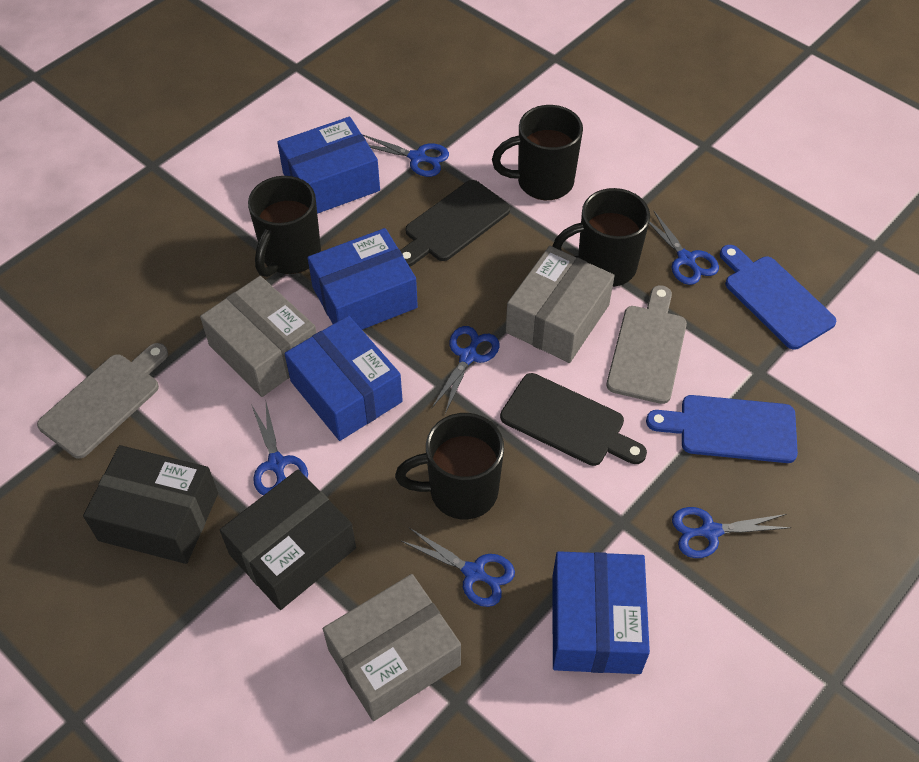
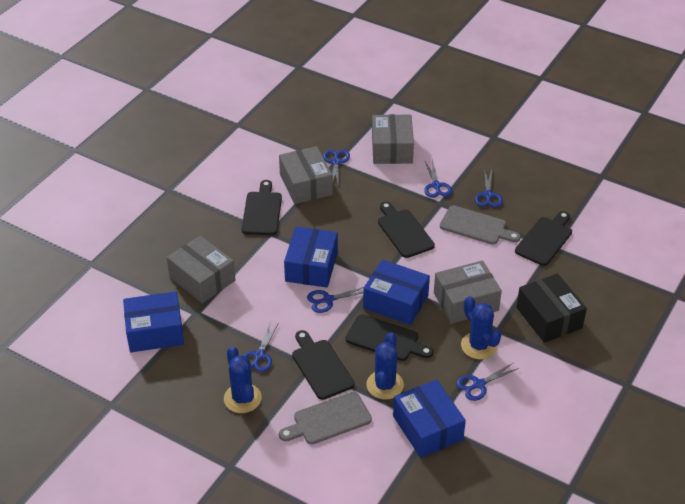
black box: 2 -> 1
black cutting board: 2 -> 5
black mug: 4 -> 0
blue cactus: 0 -> 3
blue cutting board: 2 -> 0
grey box: 3 -> 4

